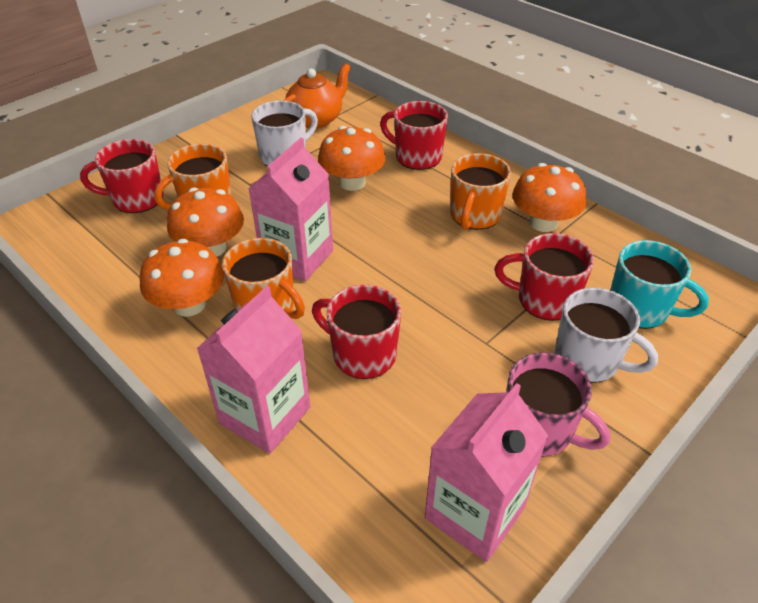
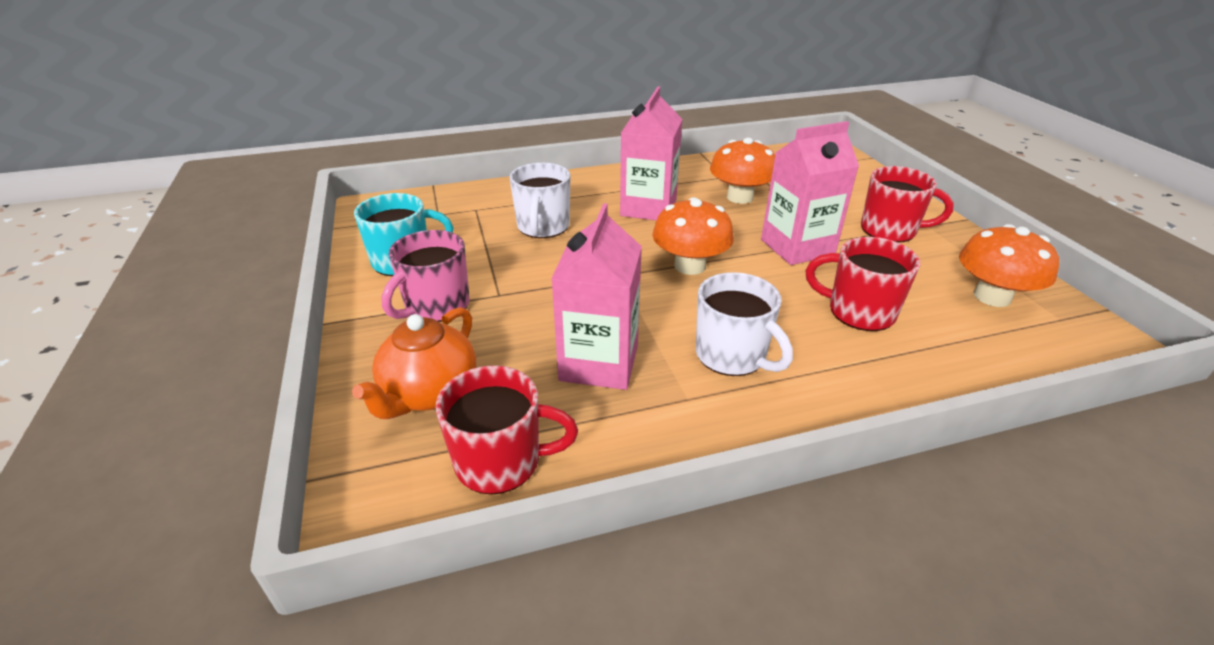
orange mug: 3 -> 0
orange mushroom: 4 -> 3
red mug: 4 -> 3

